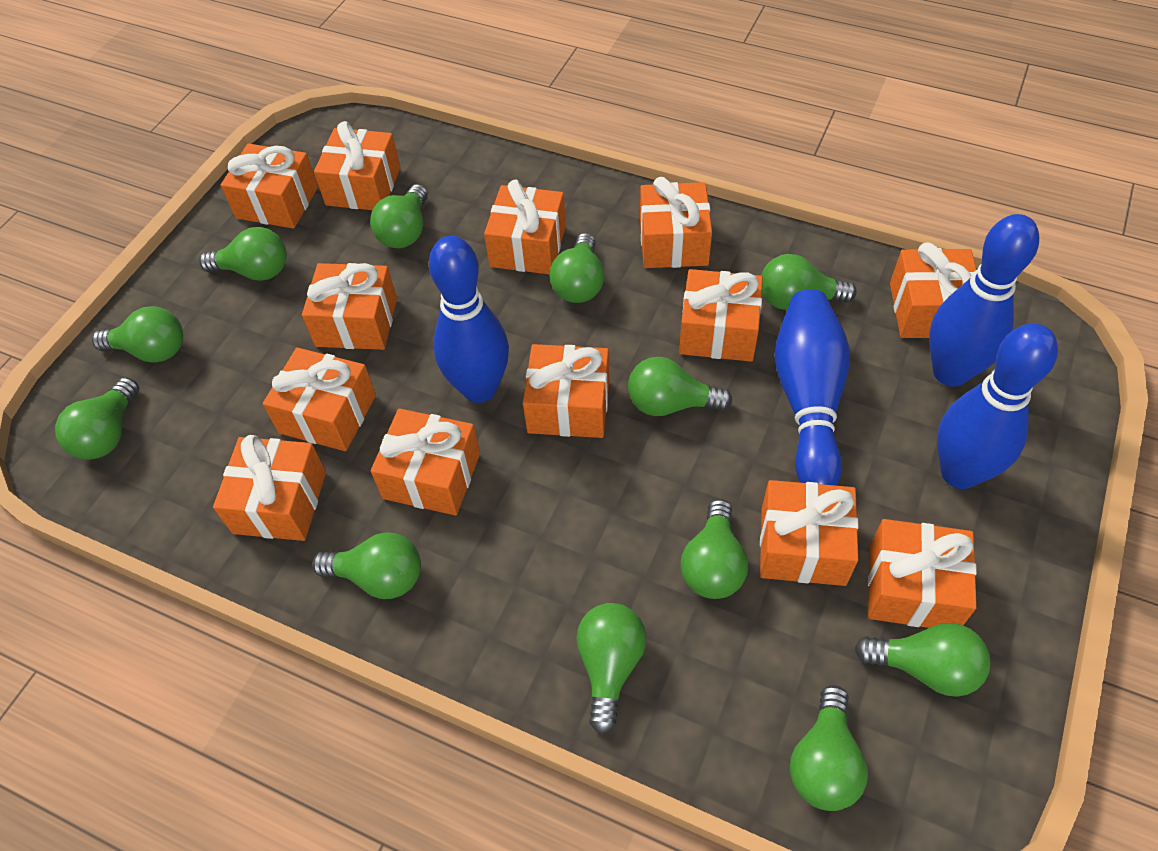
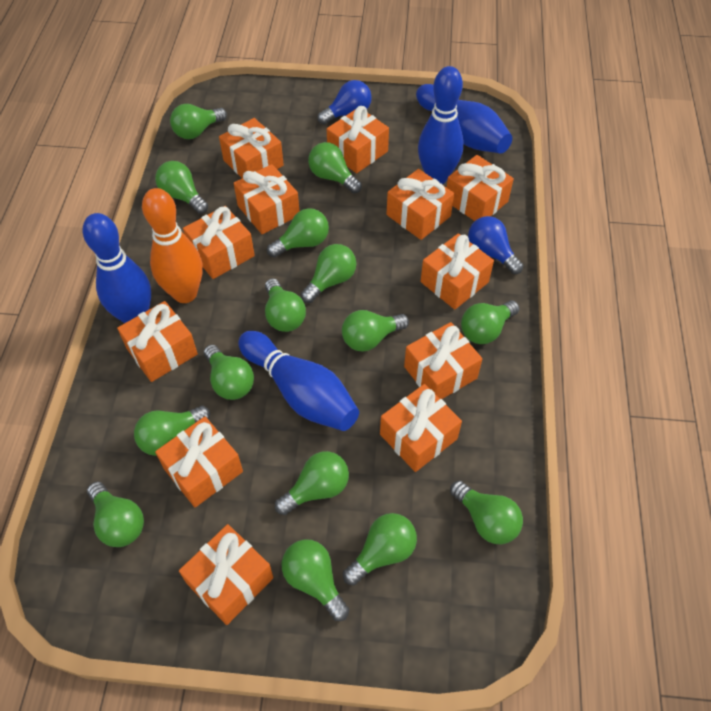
blue light bulb: 0 -> 2
green light bulb: 12 -> 15
orange bowling pin: 0 -> 1
orange gift: 13 -> 12

